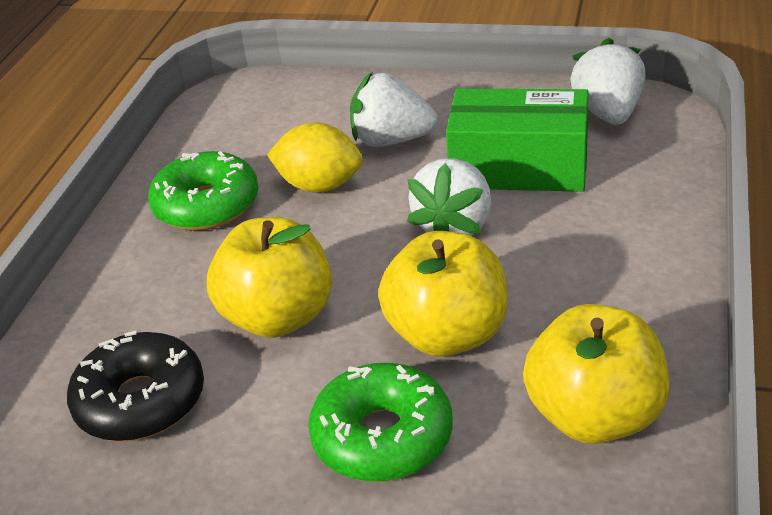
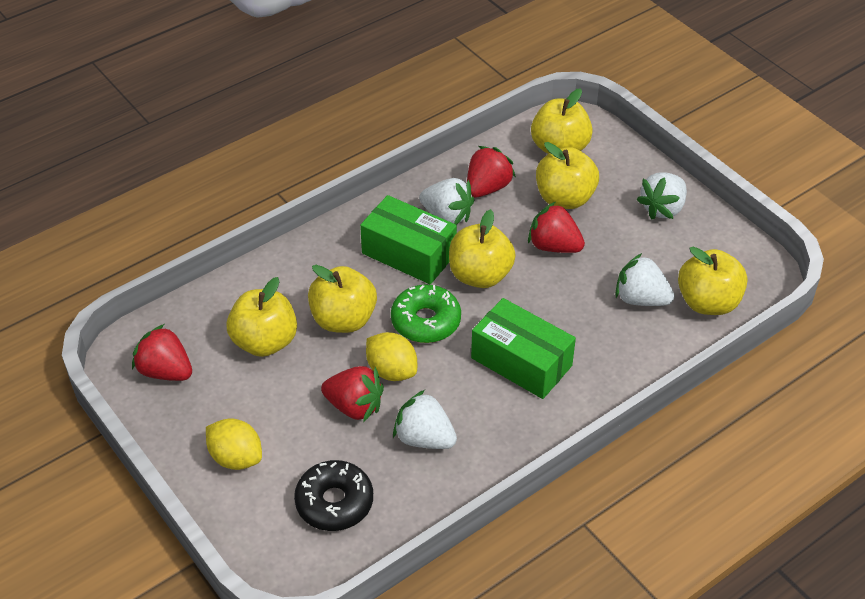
green box: 1 -> 2
green donut: 2 -> 1
red strawberry: 0 -> 4
white strawberry: 3 -> 4
yellow apple: 3 -> 6
yellow lemon: 1 -> 2

